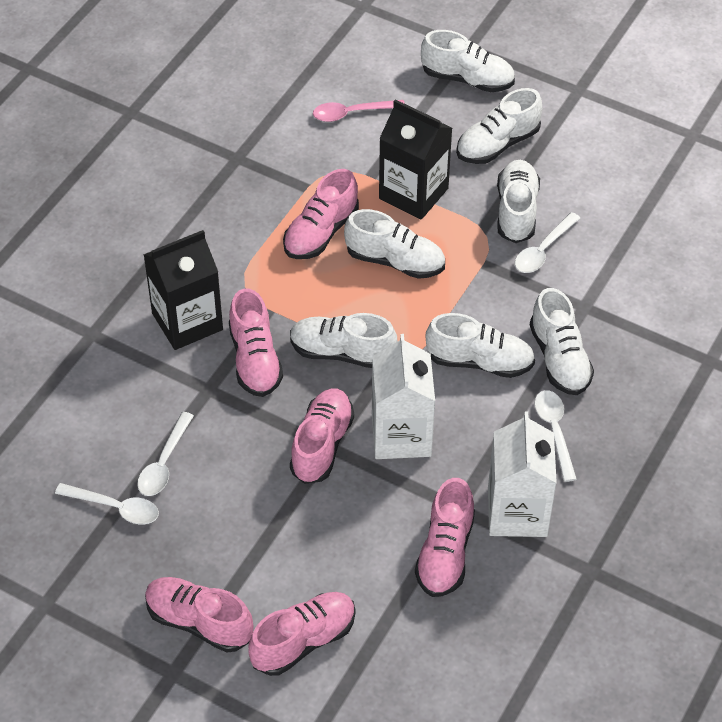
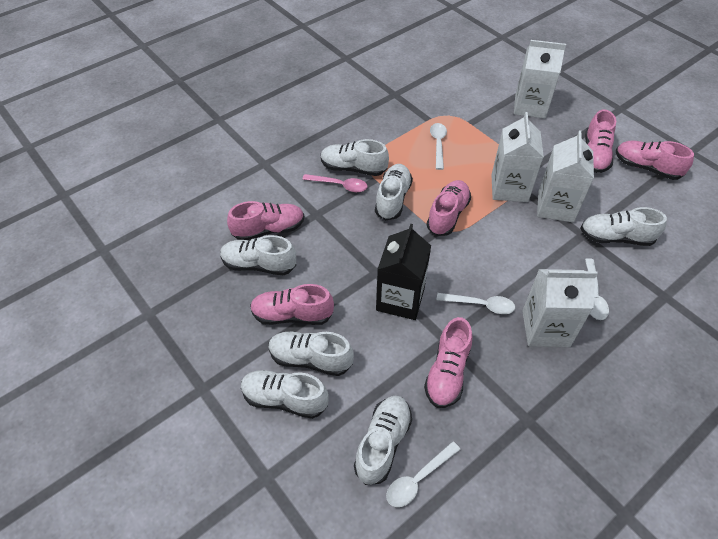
black carton: 2 -> 1
white carton: 2 -> 4

